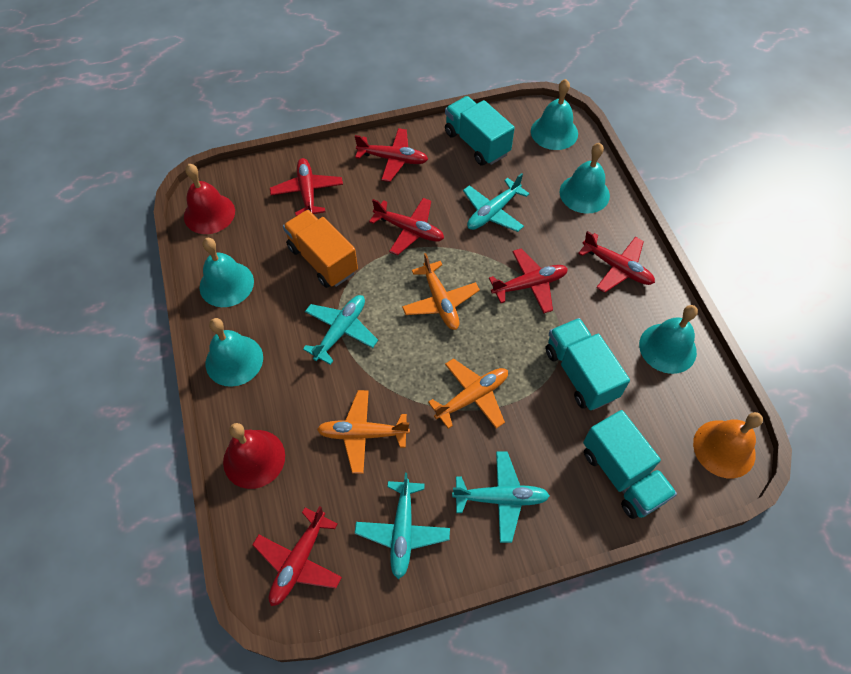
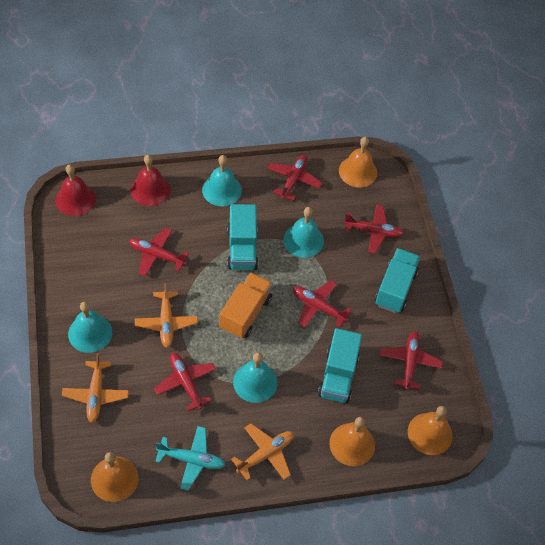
orange bell: 1 -> 4
turquoise bell: 5 -> 4
turquoise plane: 4 -> 1

